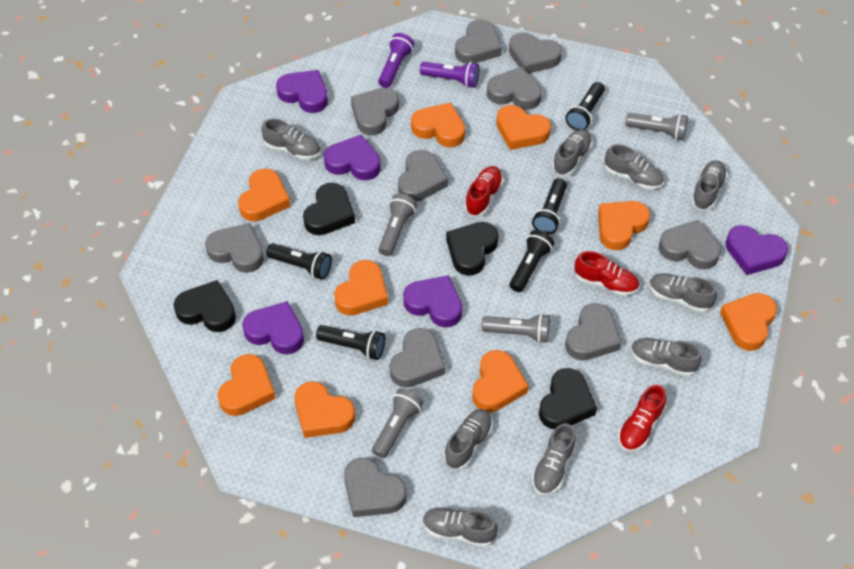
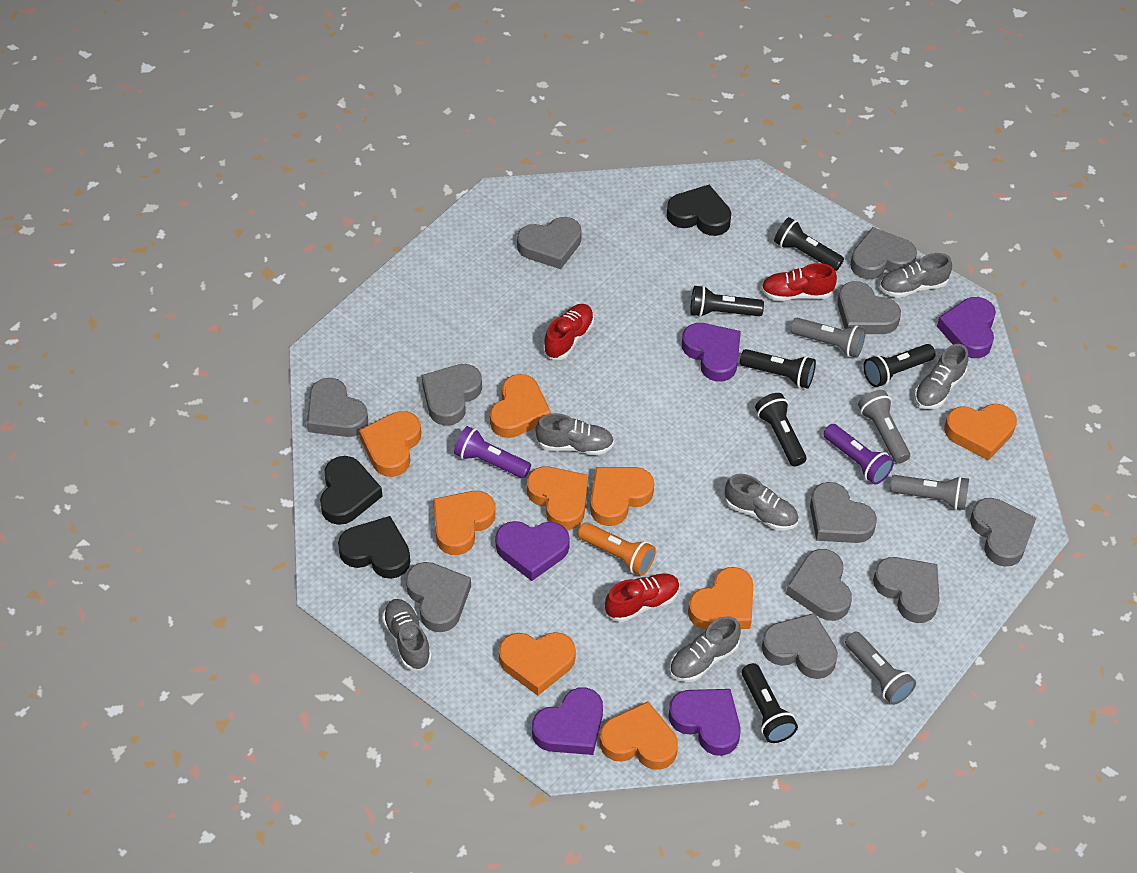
black flashlight: 5 -> 6
black heart: 4 -> 3
grey heart: 10 -> 11
grey shoe: 9 -> 6
orange flashlight: 0 -> 1

